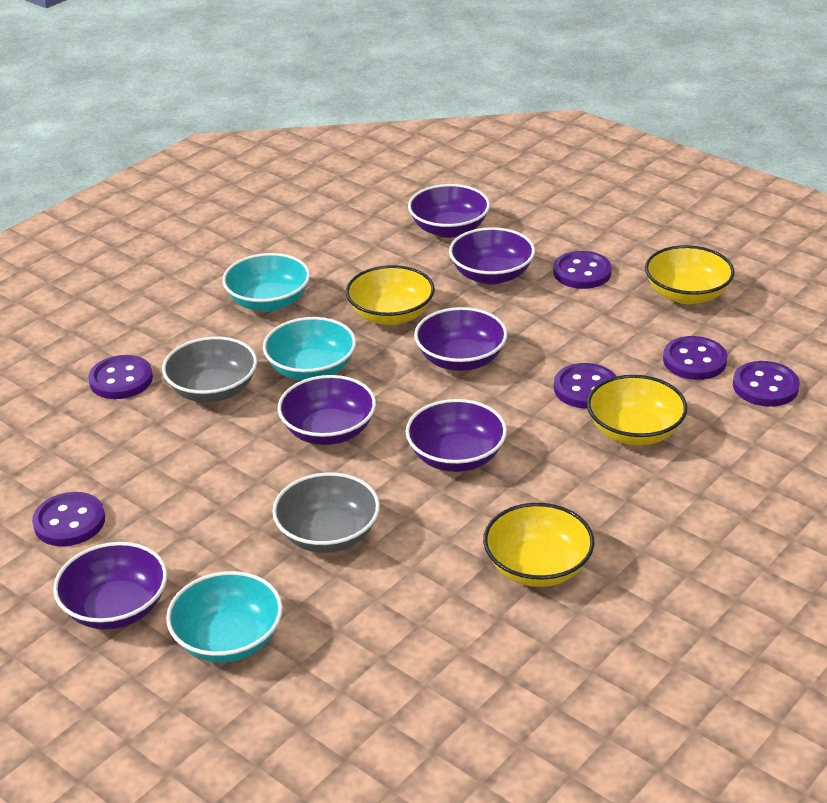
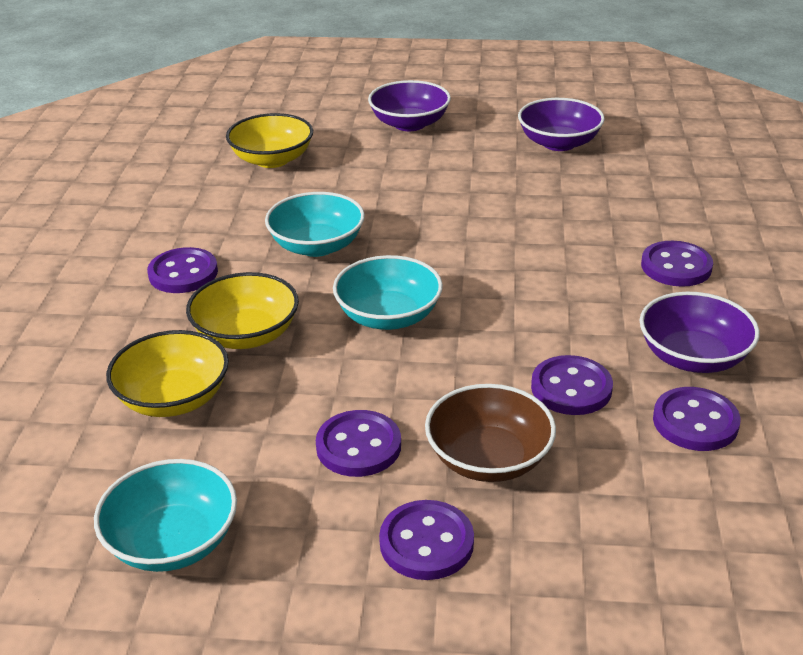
brown bowl: 0 -> 1
grey bowl: 2 -> 0
purple bowl: 6 -> 3
yellow bowl: 4 -> 3

